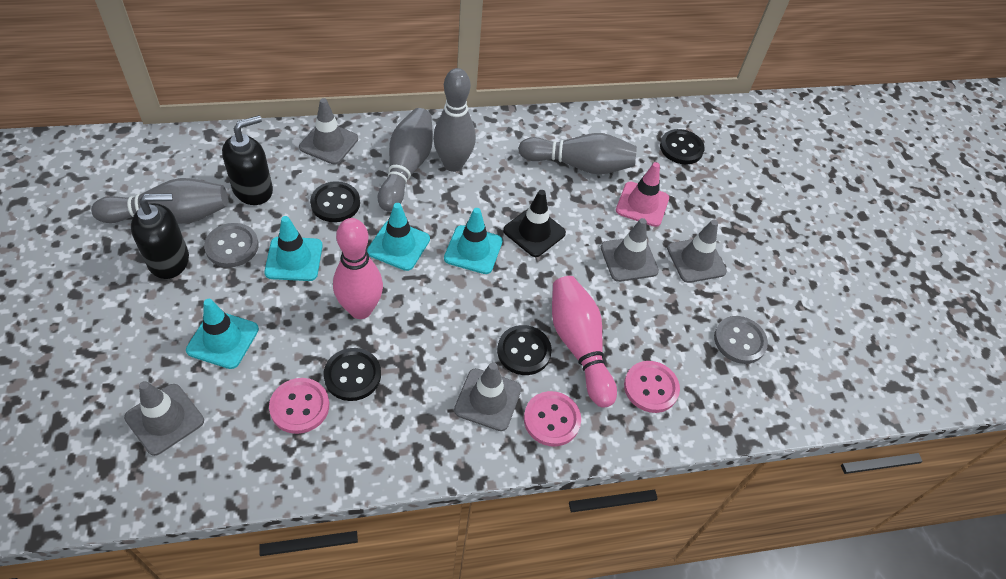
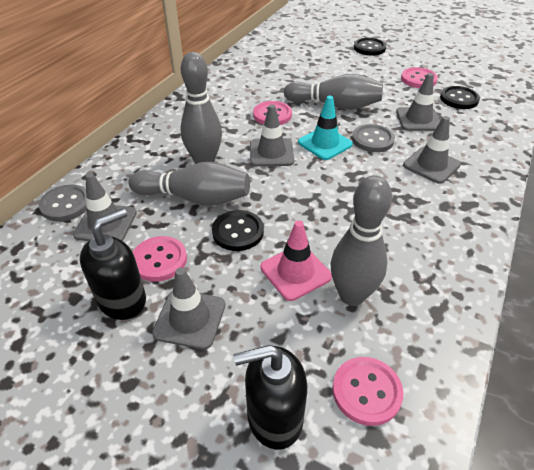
black button: 4 -> 3
black traffic cone: 1 -> 0
pink bowling pin: 2 -> 0
pink button: 3 -> 4
turquoise traffic cone: 4 -> 1

